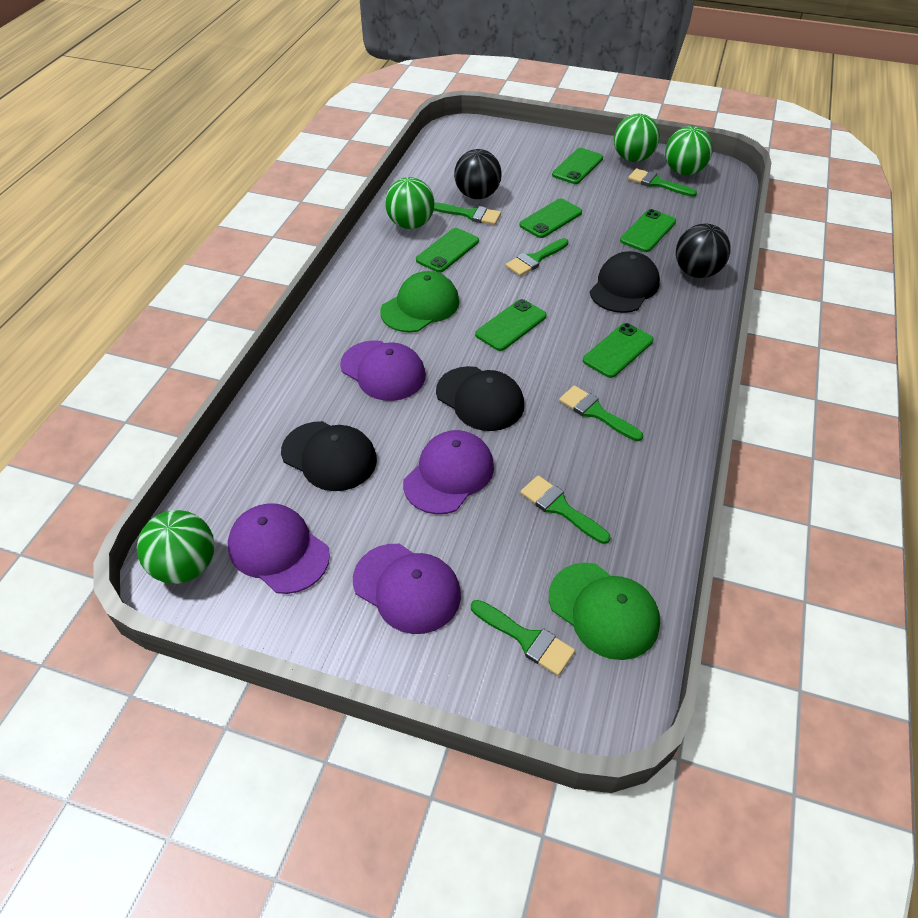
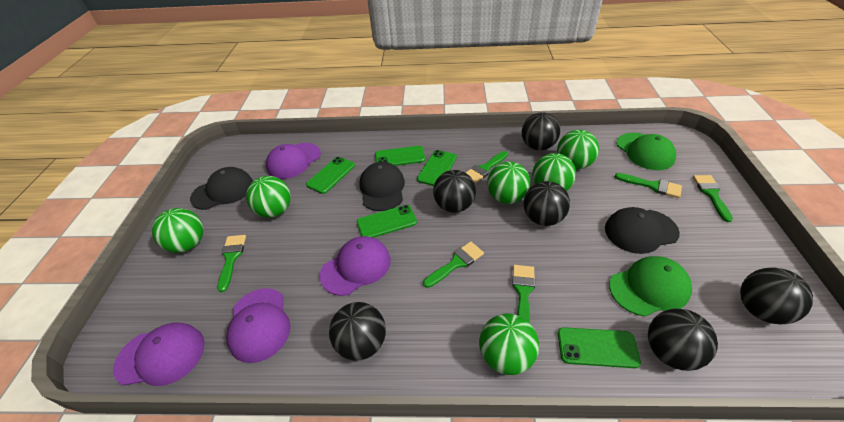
black ball: 2 -> 6
green ball: 4 -> 6
green phone: 6 -> 5

